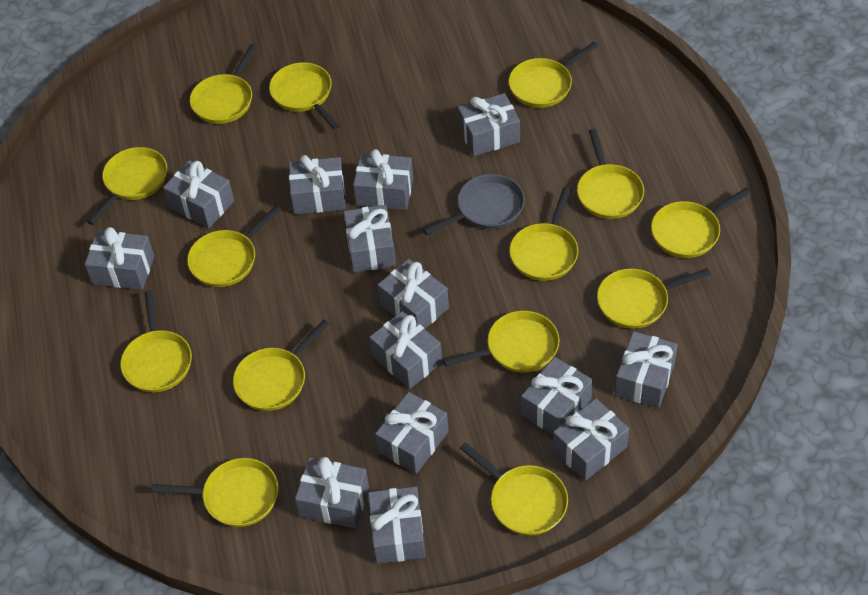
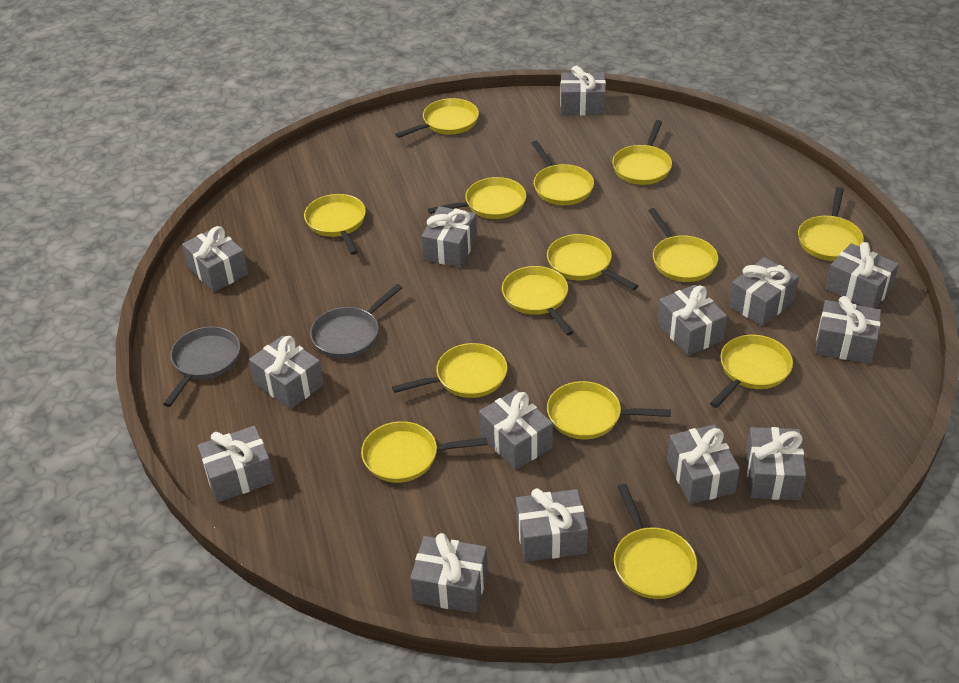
grey pan: 1 -> 2

